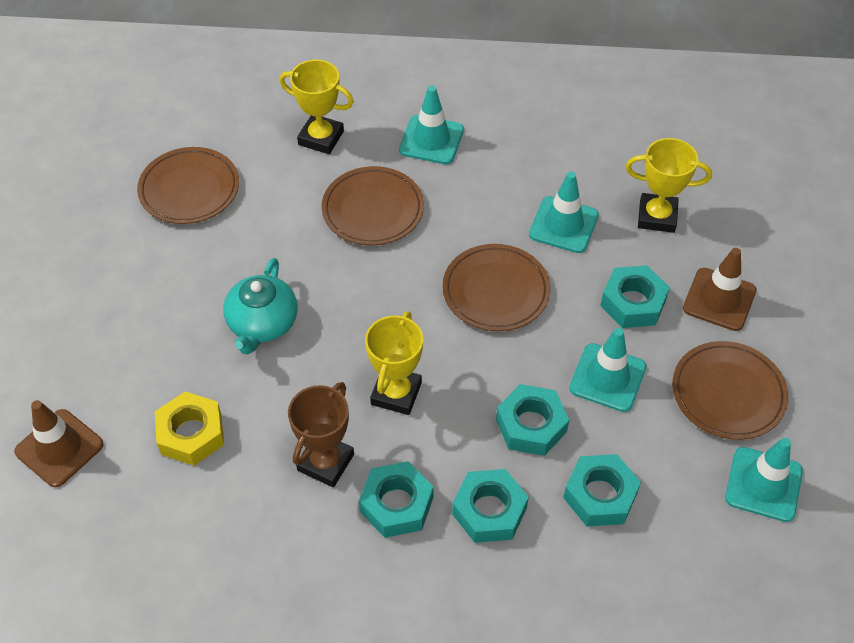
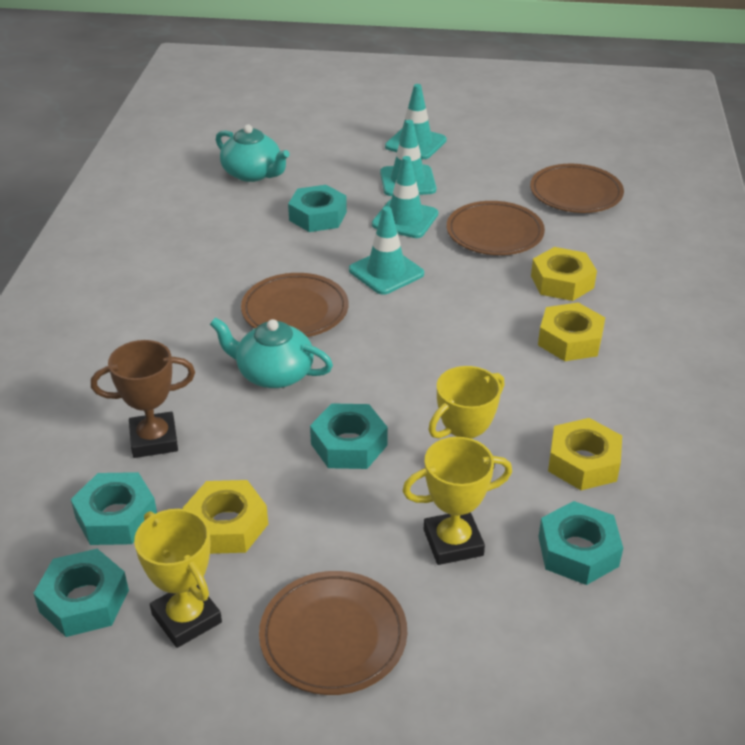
brown traffic cone: 2 -> 0
turquoise teapot: 1 -> 2
yellow nut: 1 -> 4

